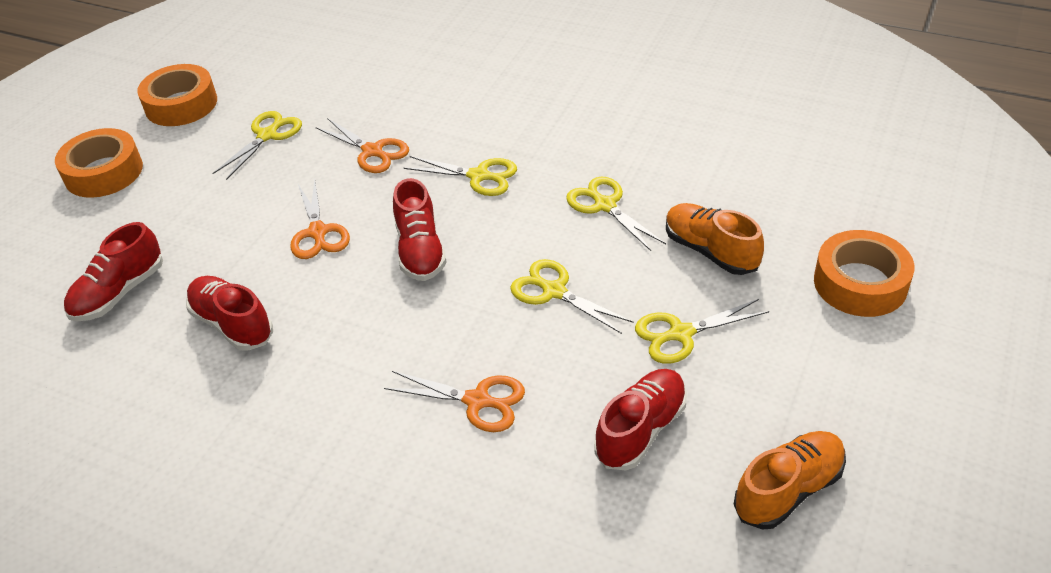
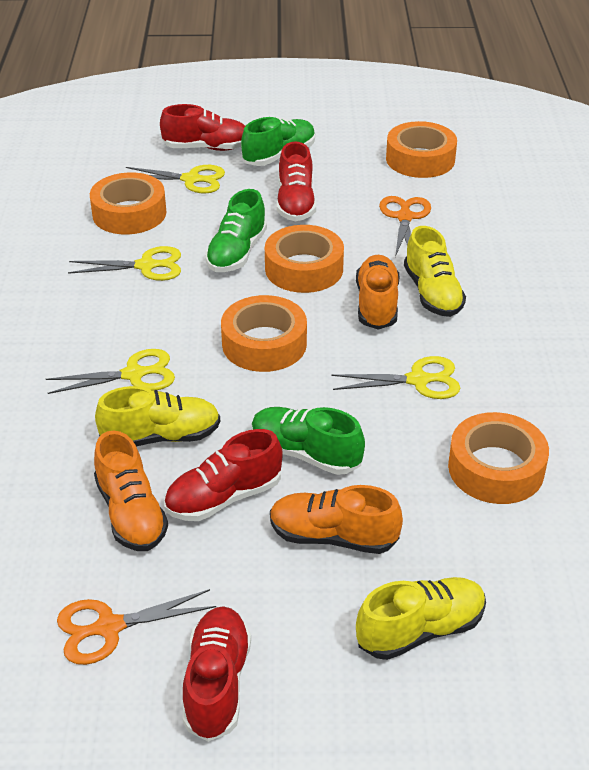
green shoe: 0 -> 3
orange scissors: 3 -> 2
orange shoe: 2 -> 3
orange tape: 3 -> 5
yellow scissors: 5 -> 4
yellow shoe: 0 -> 3

